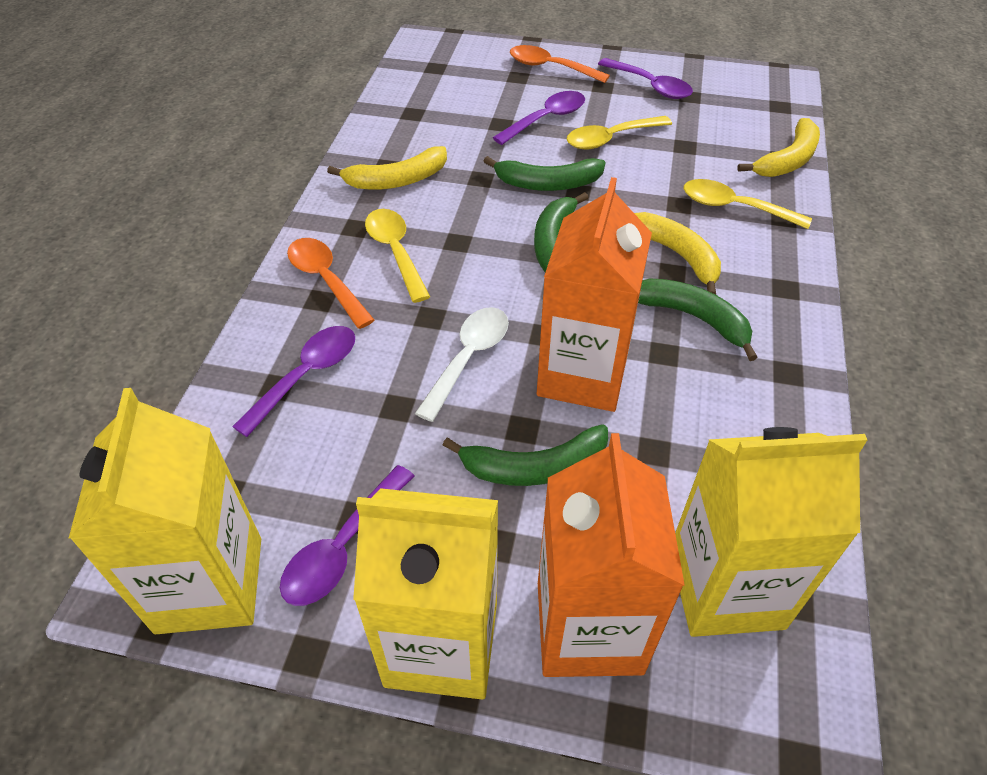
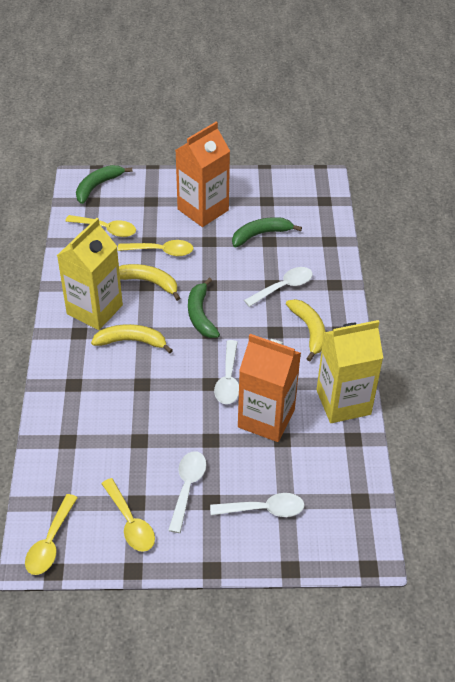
green banana: 4 -> 3
orange spoon: 2 -> 0
purple spoon: 4 -> 0
white spoon: 1 -> 4
yellow carton: 3 -> 2
yellow spoon: 3 -> 4

